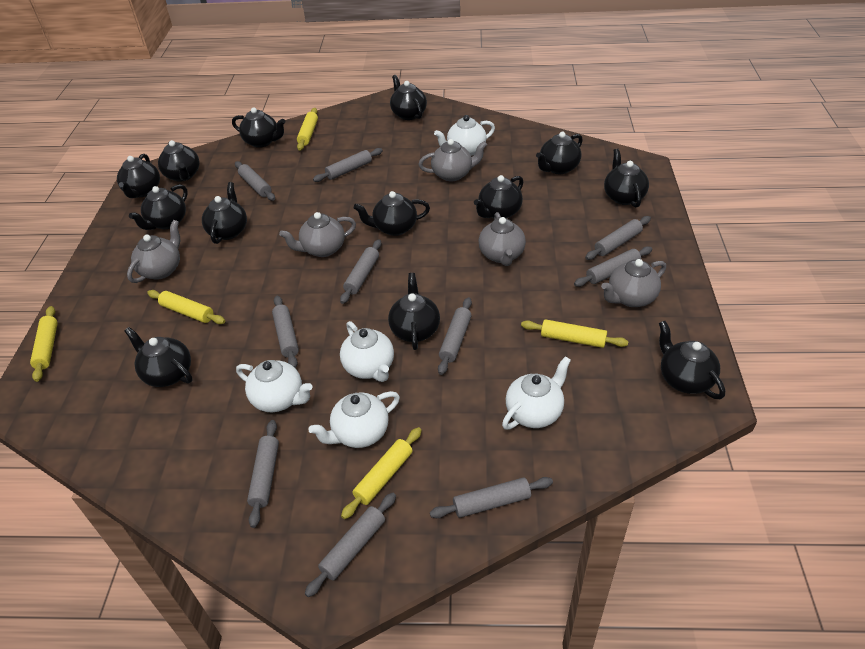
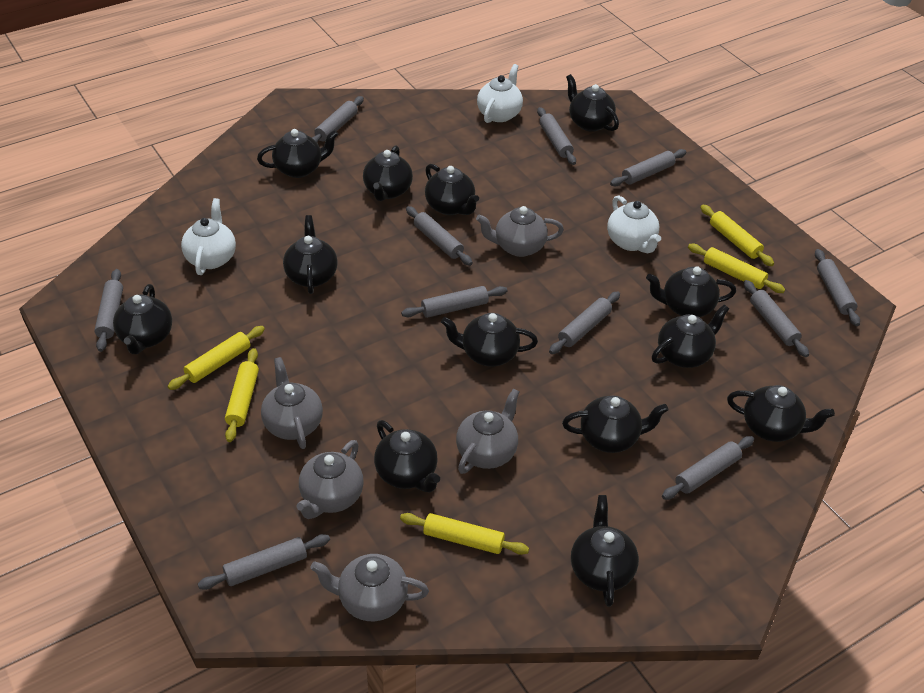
grey rolling pin: 10 -> 11
white teapot: 5 -> 3

